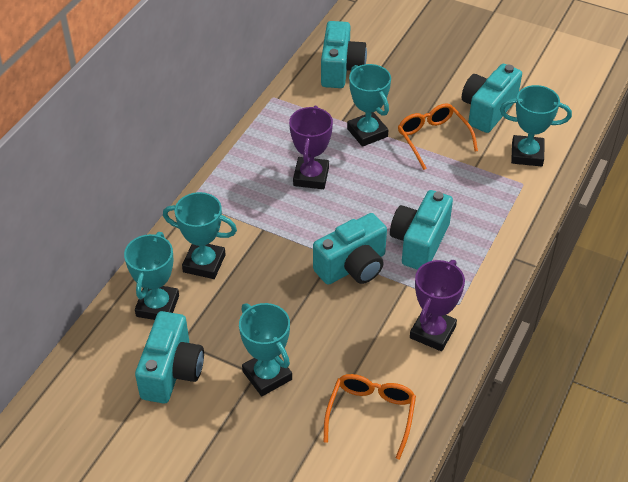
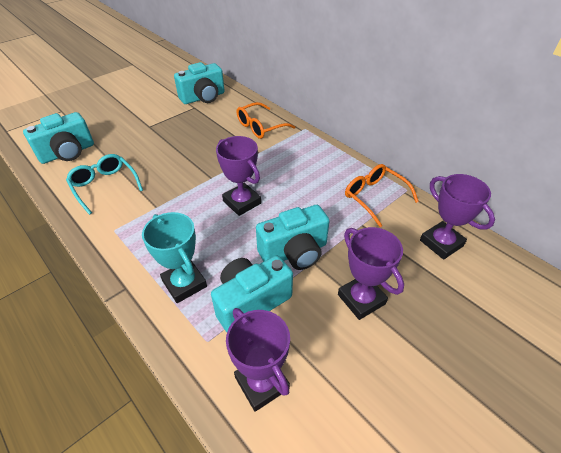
purple trophy: 2 -> 4
turquoise camera: 5 -> 4
turquoise glasses: 0 -> 1
turquoise trophy: 5 -> 1

